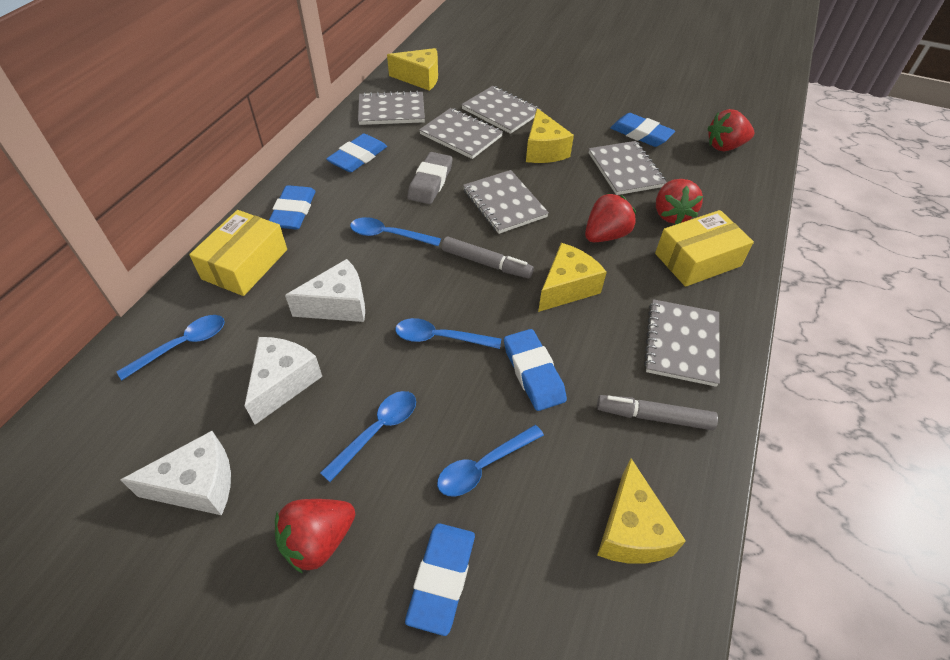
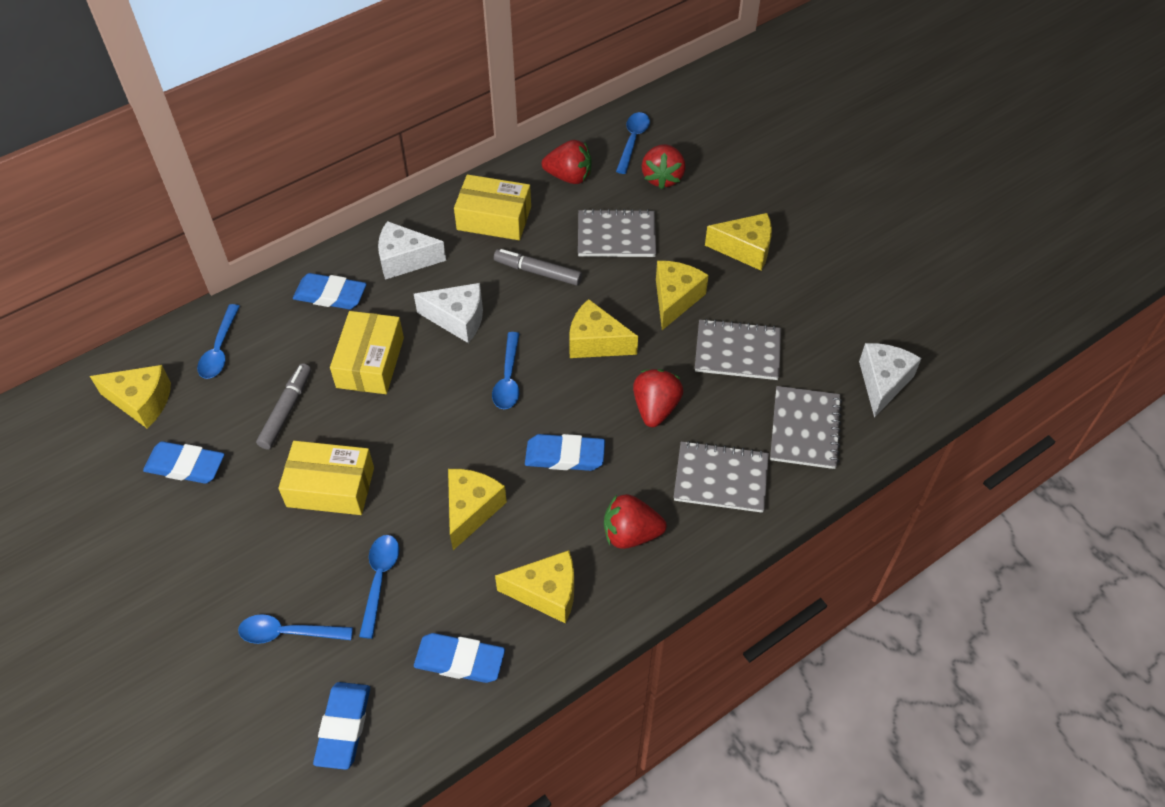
grey eraser: 1 -> 0
grey notebook: 6 -> 4
yellow box: 2 -> 3
yellow cheese: 4 -> 6

